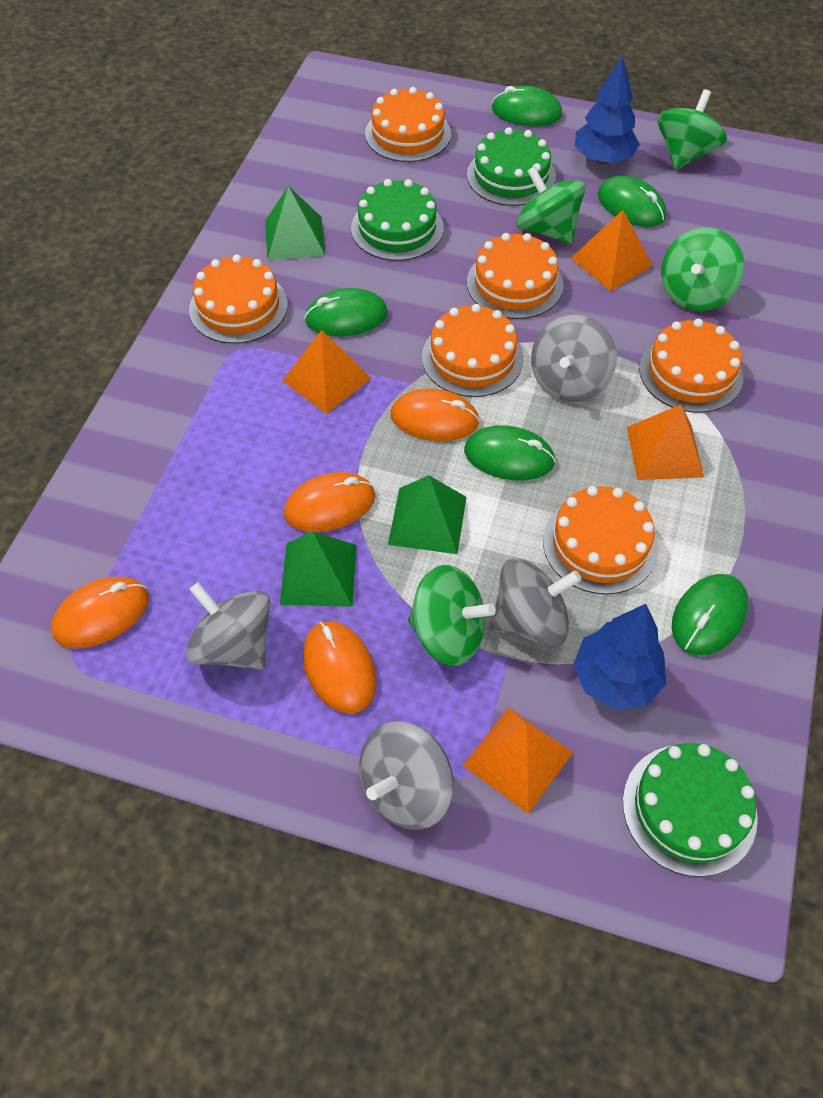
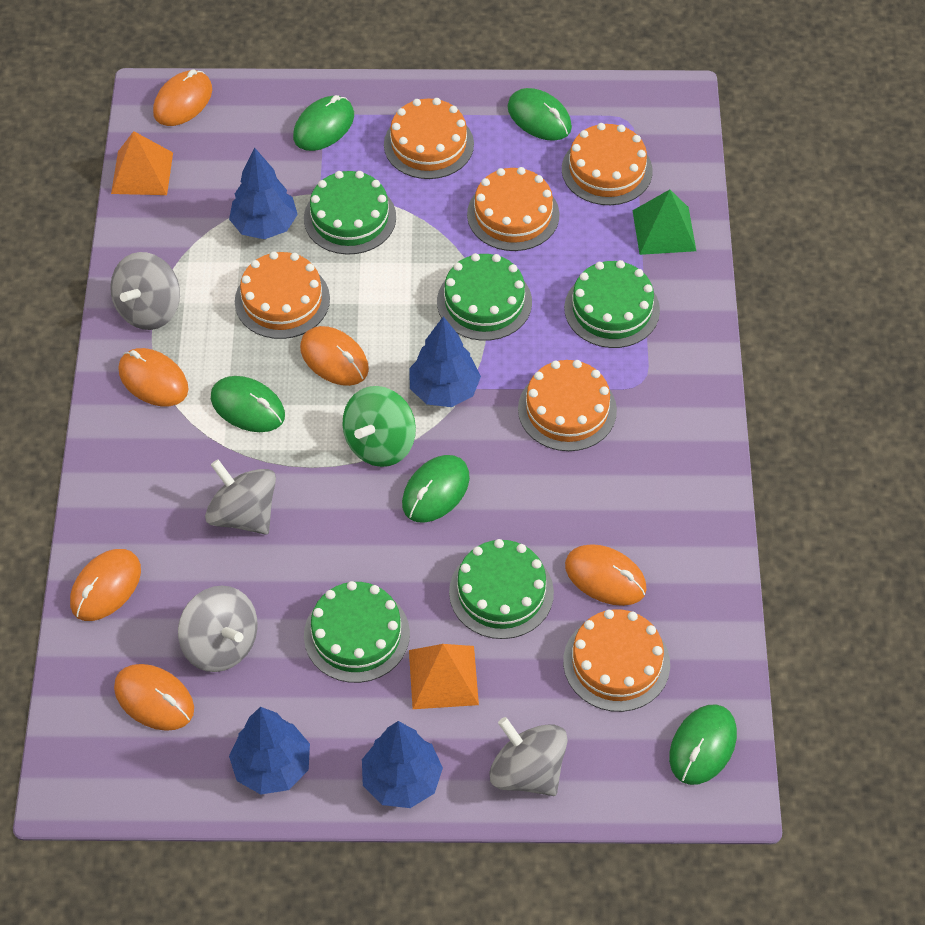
blue tree: 2 -> 4
green cake: 3 -> 5
green pyramid: 3 -> 1
green spinning top: 4 -> 1
orange mouse: 4 -> 6
orange pyramid: 4 -> 2

